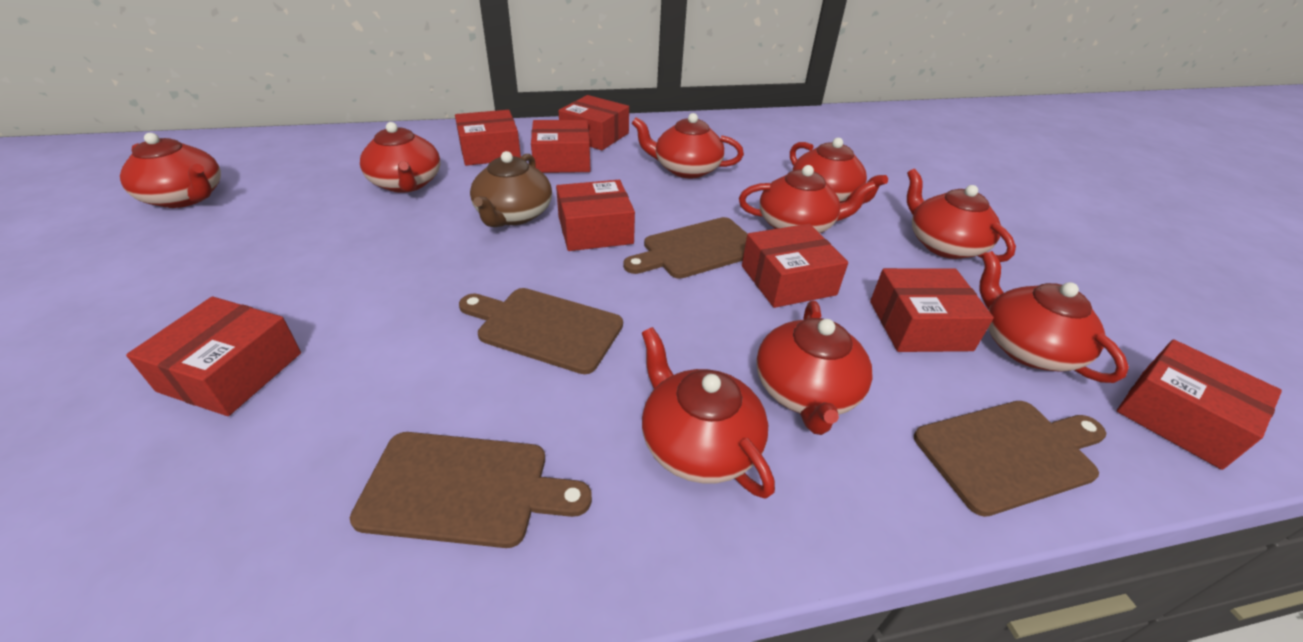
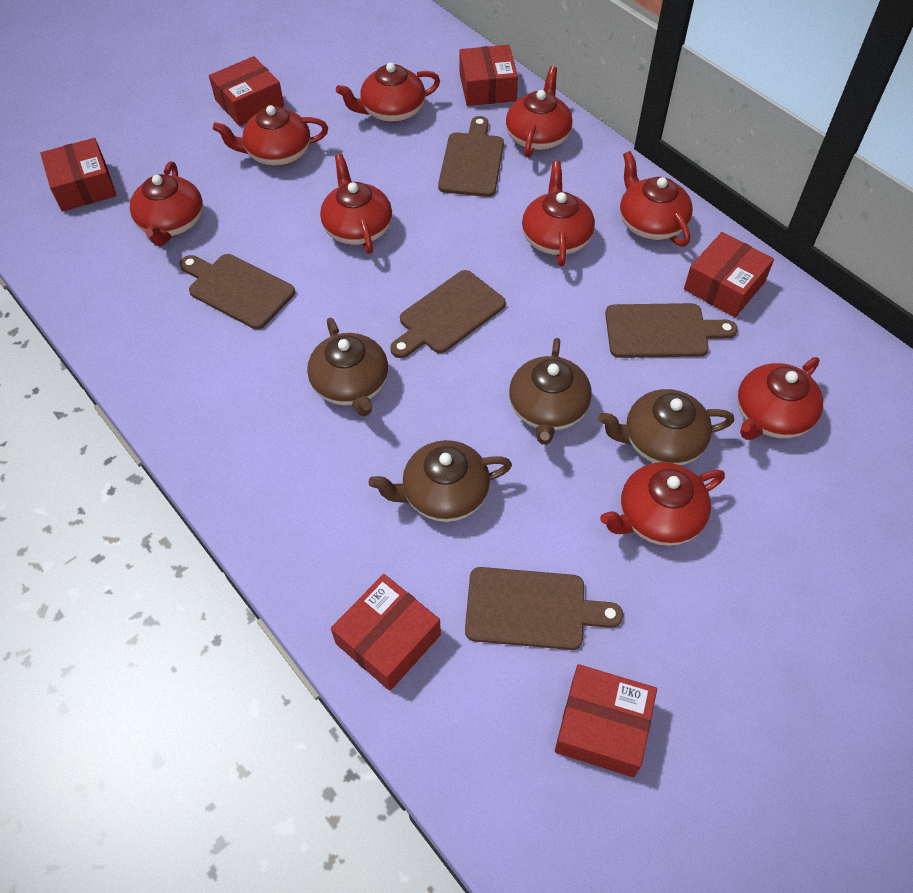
brown cutting board: 4 -> 5
brown teapot: 1 -> 4
red box: 8 -> 6

